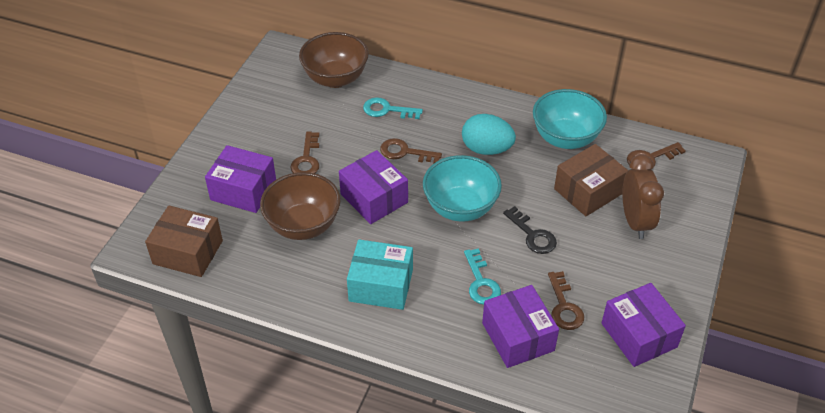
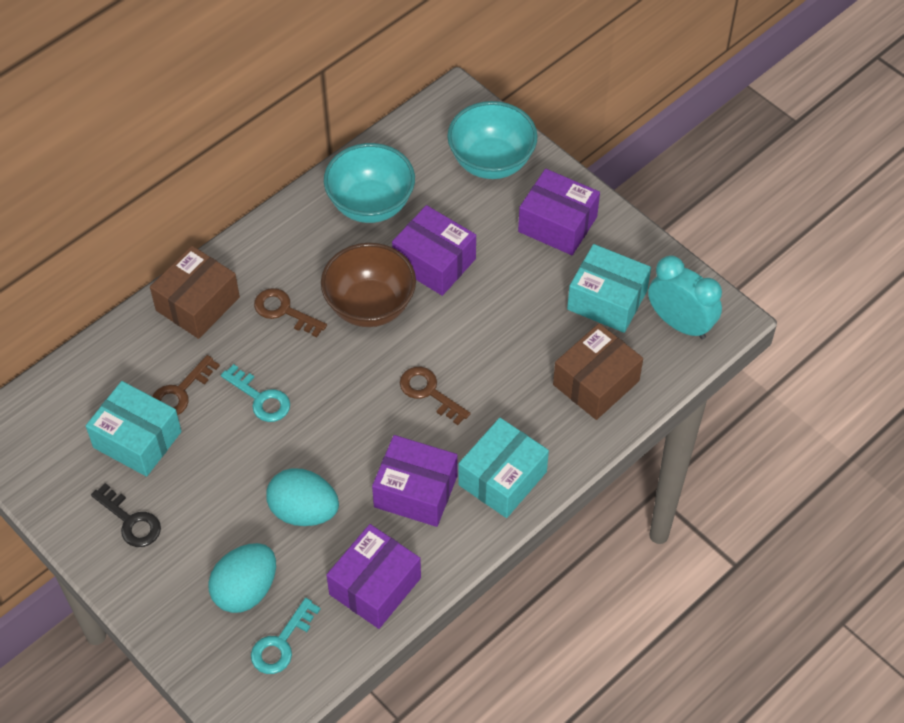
brown bowl: 2 -> 1
brown clock: 1 -> 0
brown key: 4 -> 3
turquoise box: 1 -> 3
turquoise clock: 0 -> 1
turquoise egg: 1 -> 2

